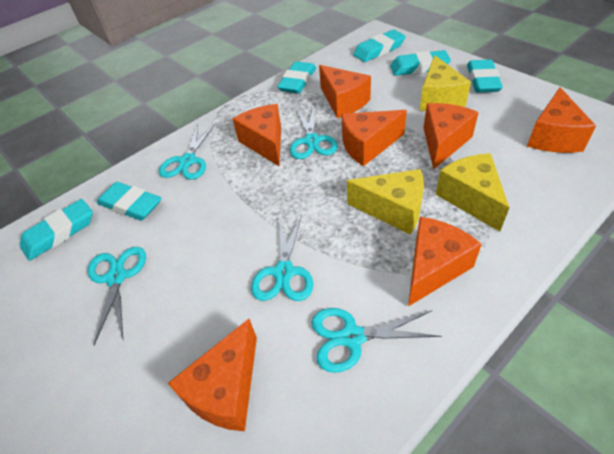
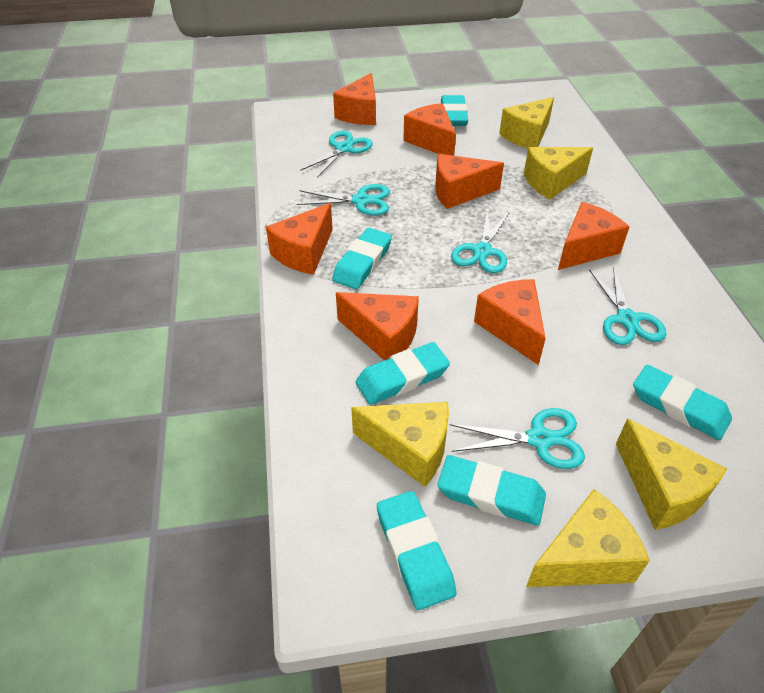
yellow cheese: 3 -> 5

